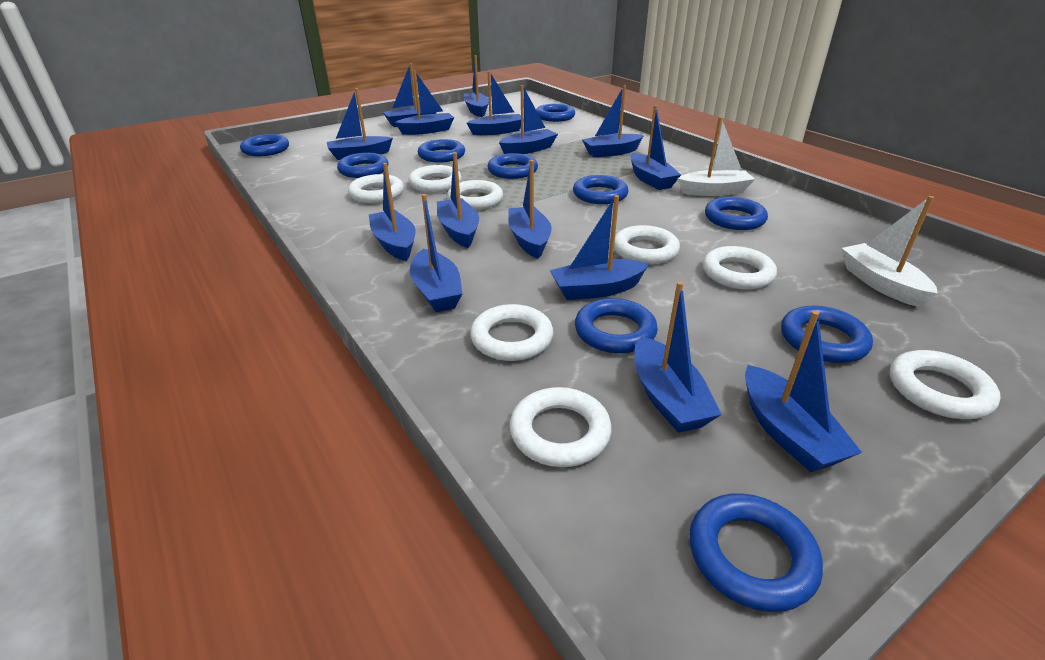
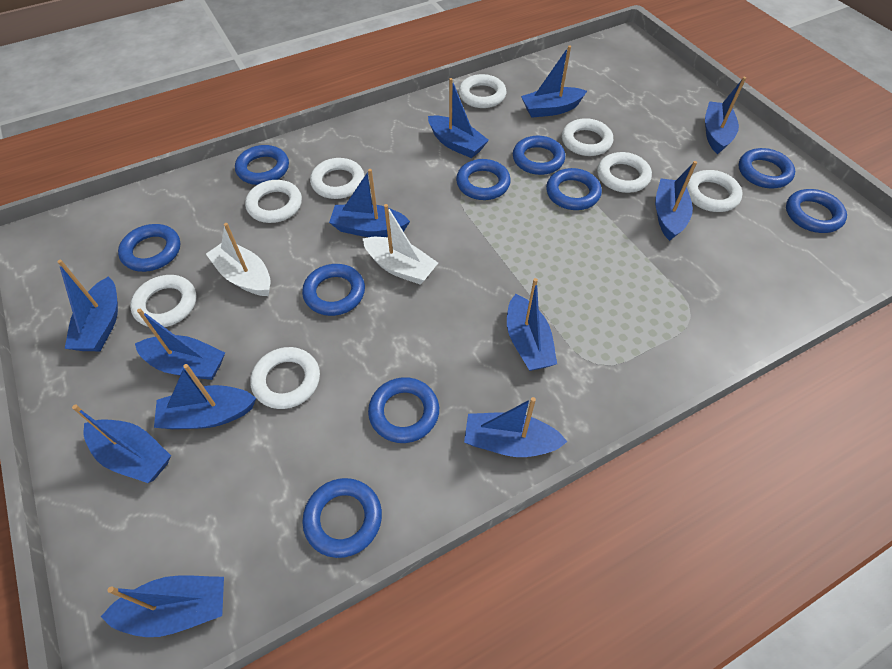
blue boat: 15 -> 12

